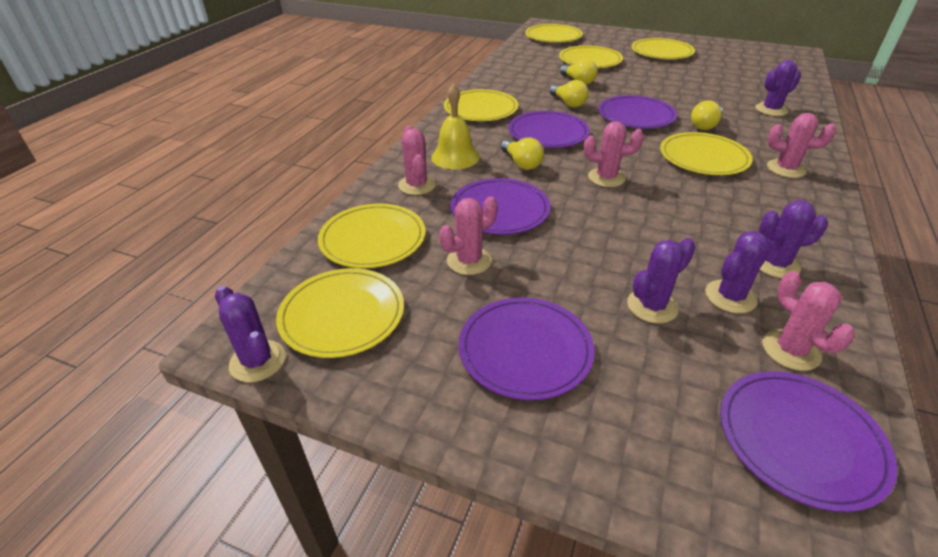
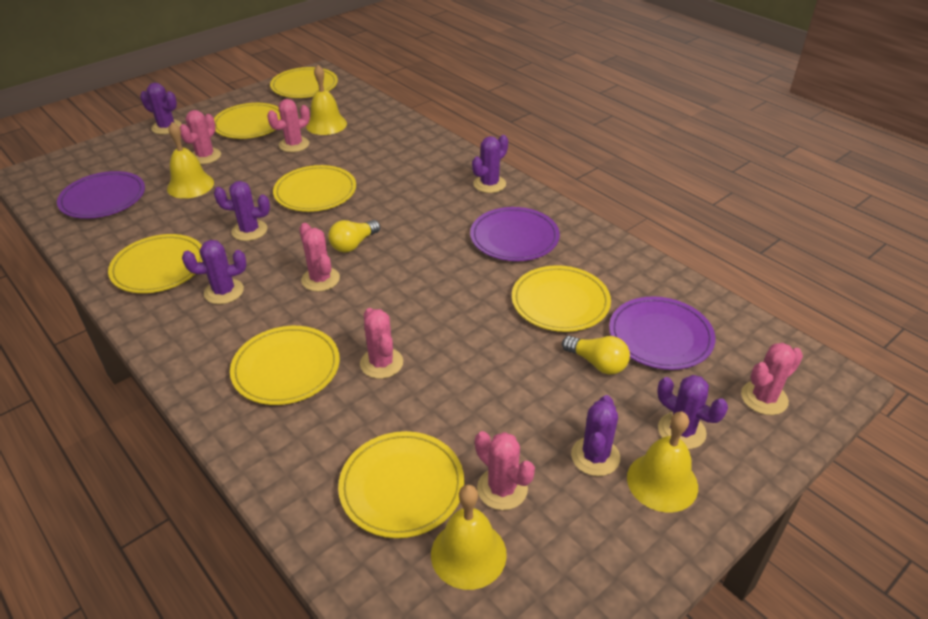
pink cactus: 5 -> 6
purple cactus: 5 -> 6
purple plate: 5 -> 3
yellow bell: 1 -> 4
yellow light bulb: 4 -> 2

